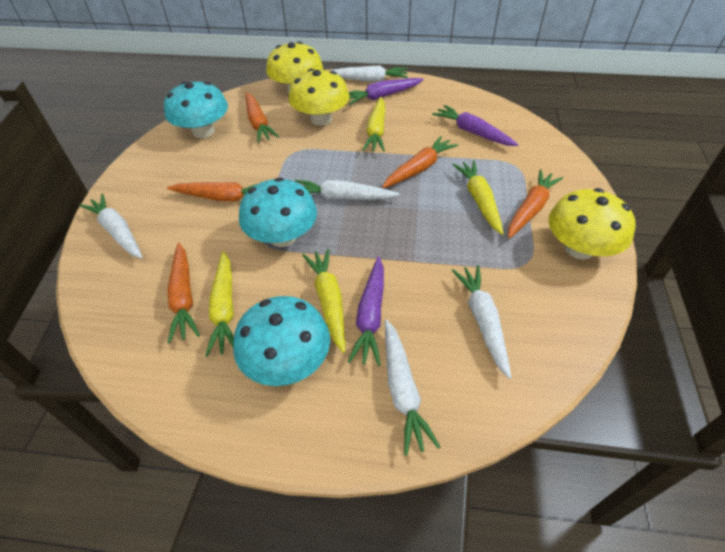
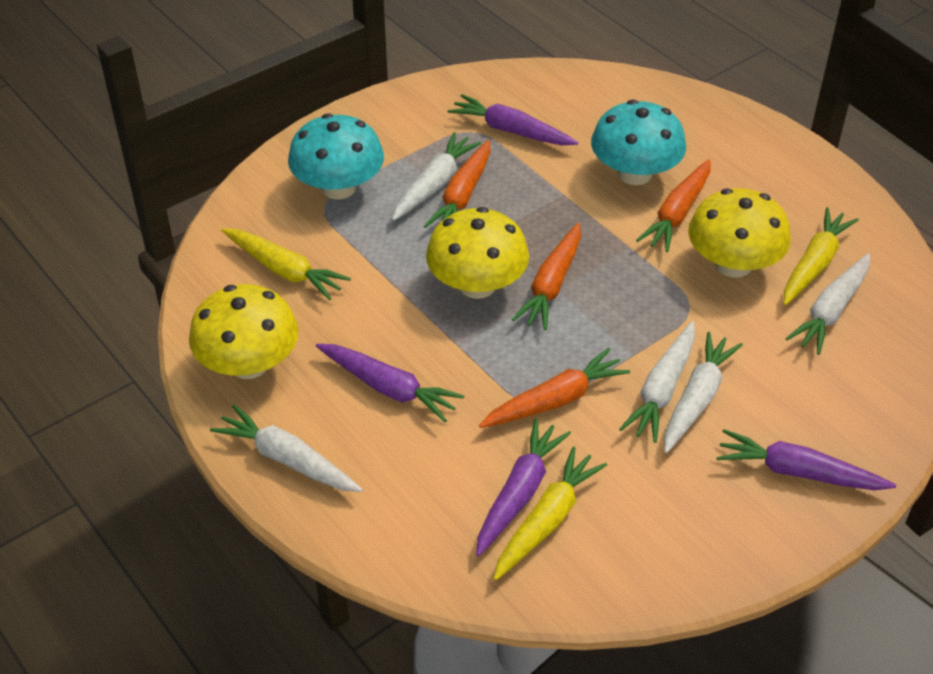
orange carrot: 5 -> 4
purple carrot: 3 -> 4
turquoise mushroom: 3 -> 2
yellow carrot: 4 -> 3

